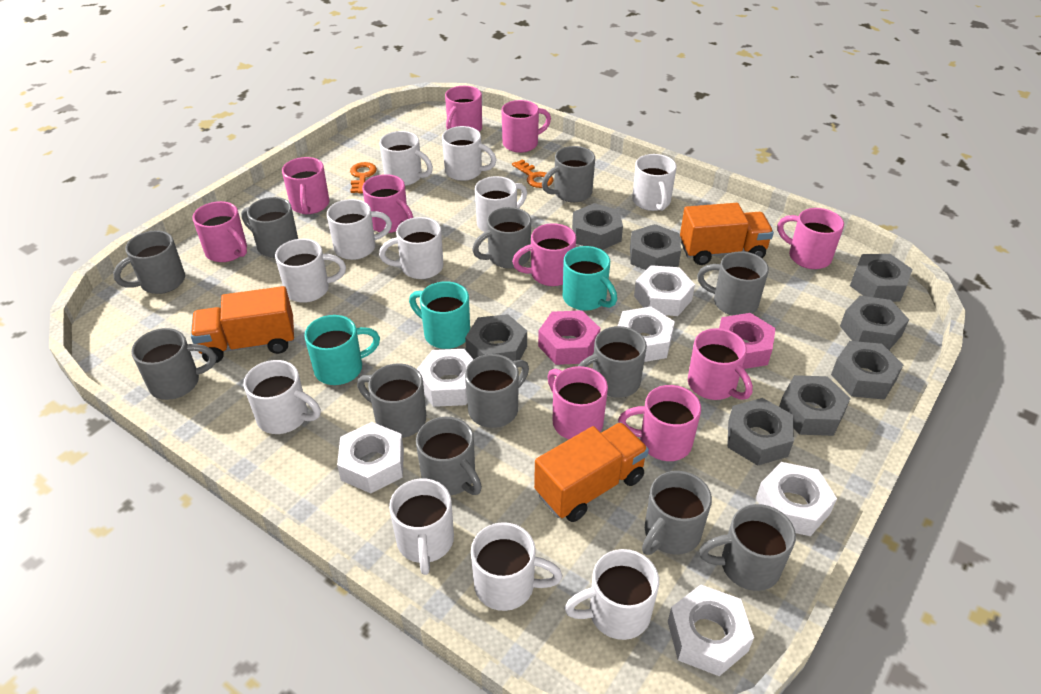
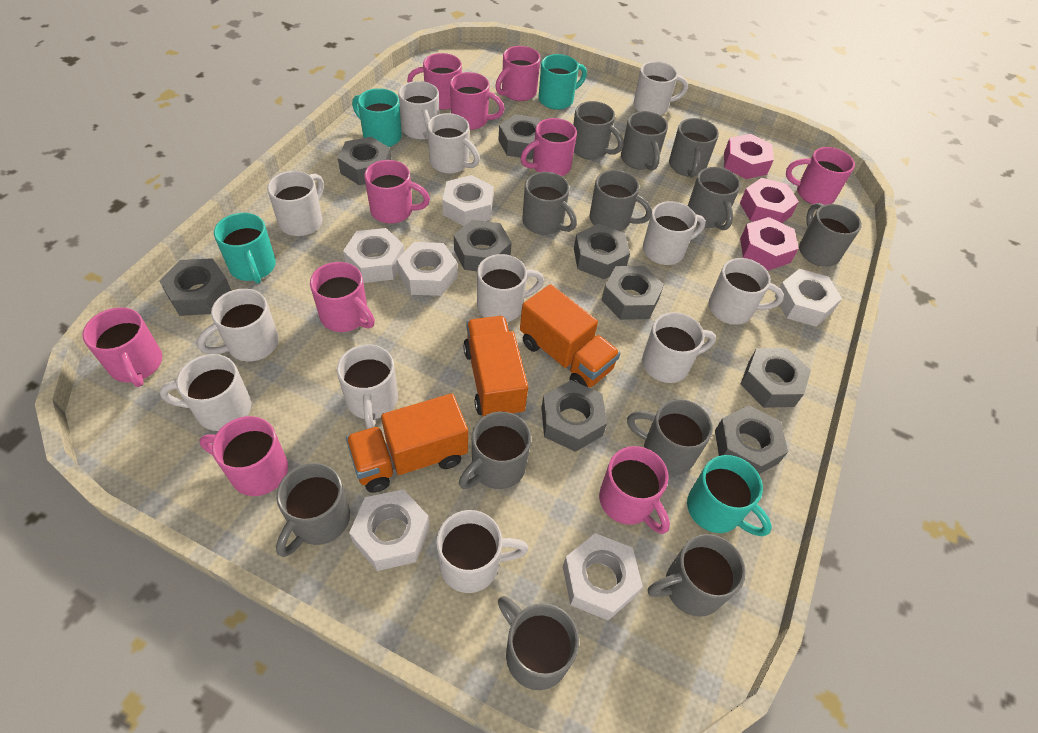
grey nut: 8 -> 9
orange key: 2 -> 0
pink nut: 2 -> 3
turquoise mug: 3 -> 4
white mug: 11 -> 12

